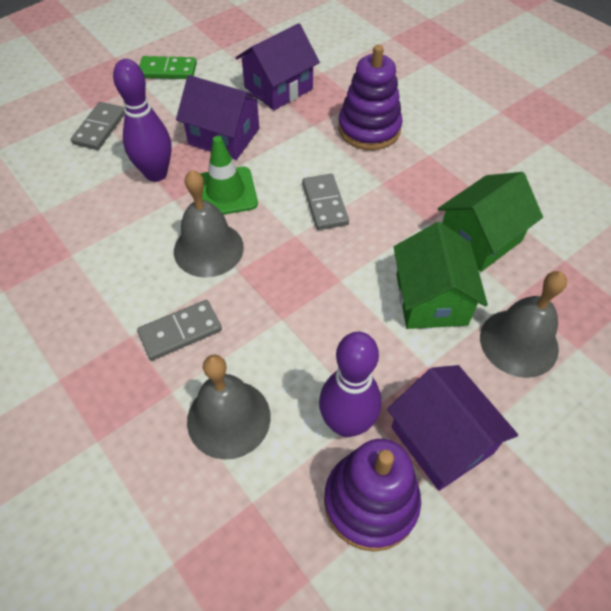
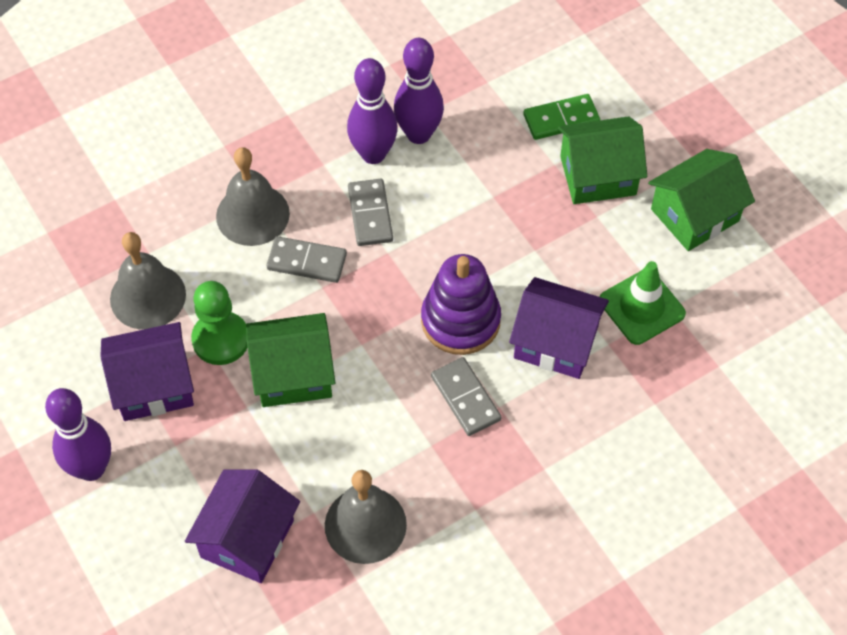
green house: 2 -> 3
green pawn: 0 -> 1
purple bowling pin: 2 -> 3
purple stacking toy: 2 -> 1

